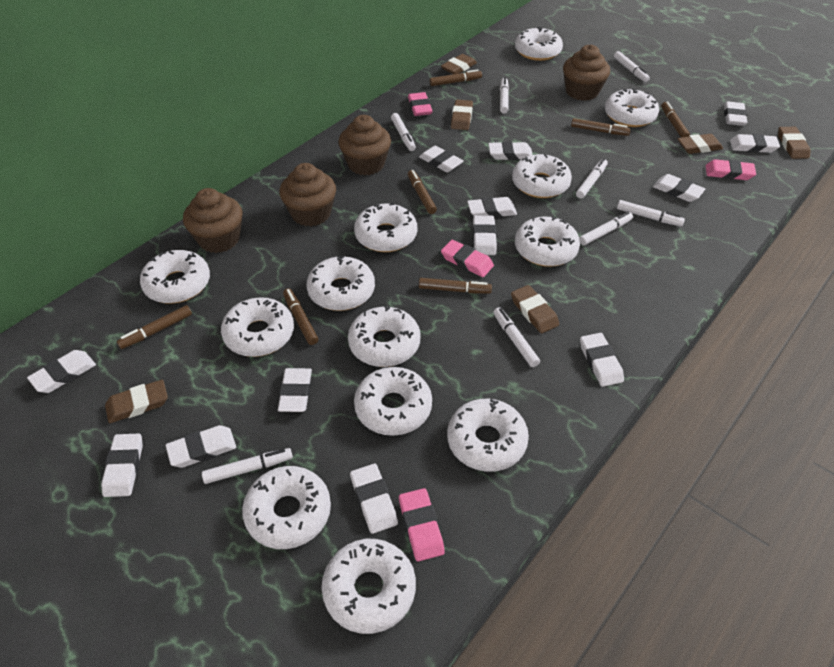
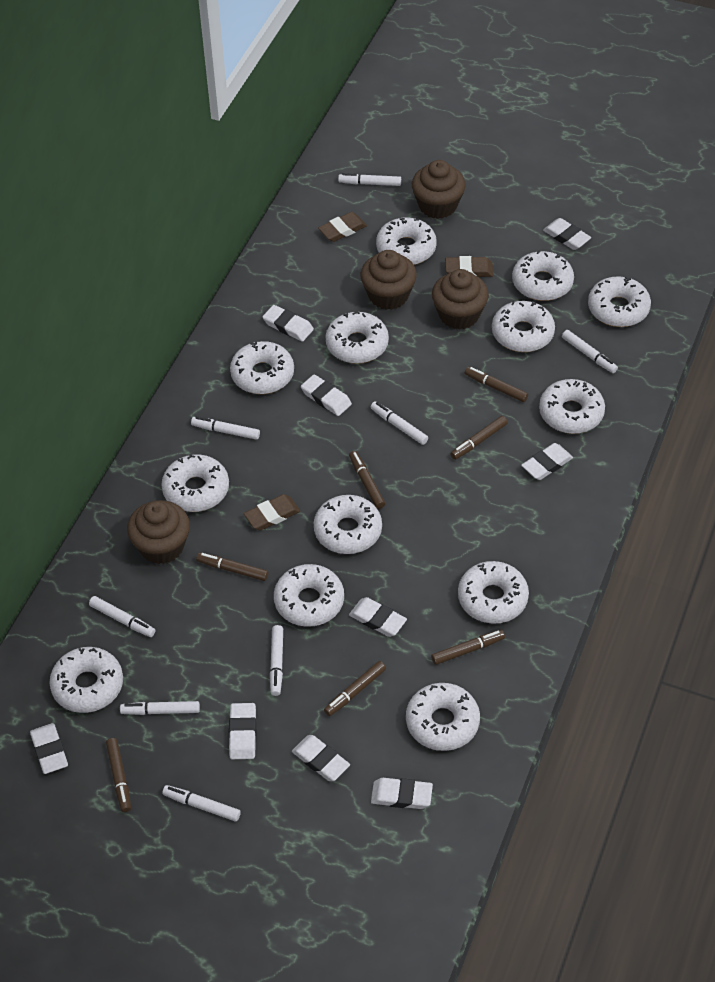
brown eraser: 6 -> 3
pink eraser: 4 -> 0
white eraser: 13 -> 9

